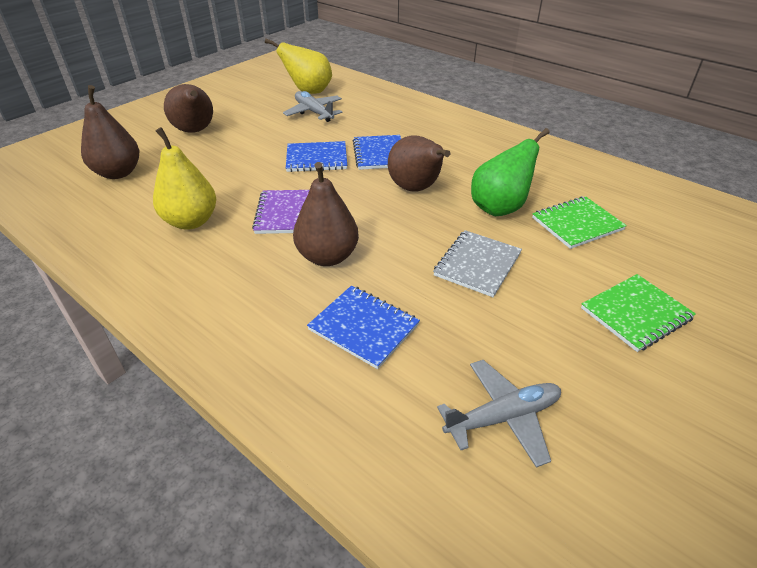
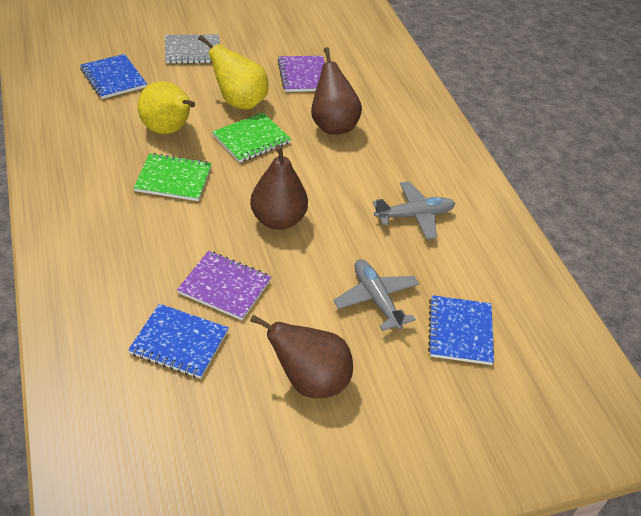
brown pear: 4 -> 3
green pear: 1 -> 0
purple notebook: 1 -> 2

